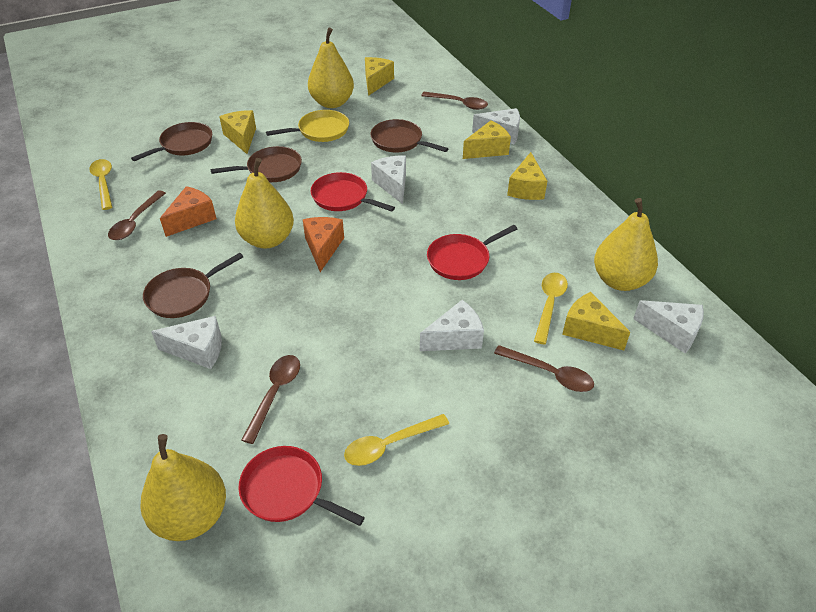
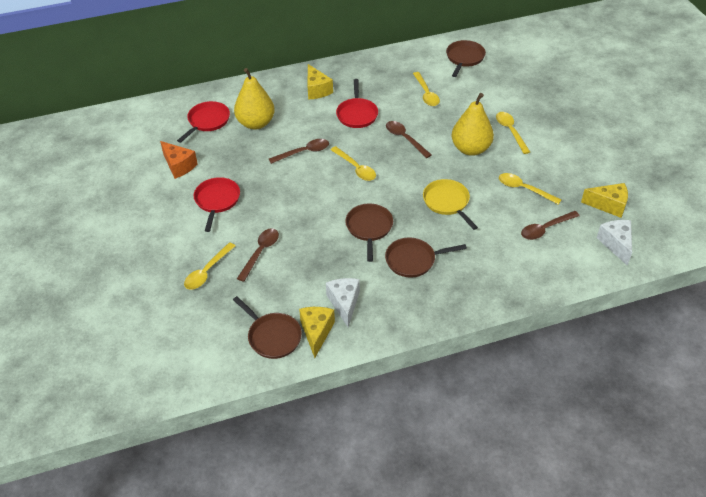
orange cheese: 2 -> 1
white cheese: 5 -> 2
yellow cheese: 5 -> 3
yellow pear: 4 -> 2
yellow spoon: 3 -> 5

